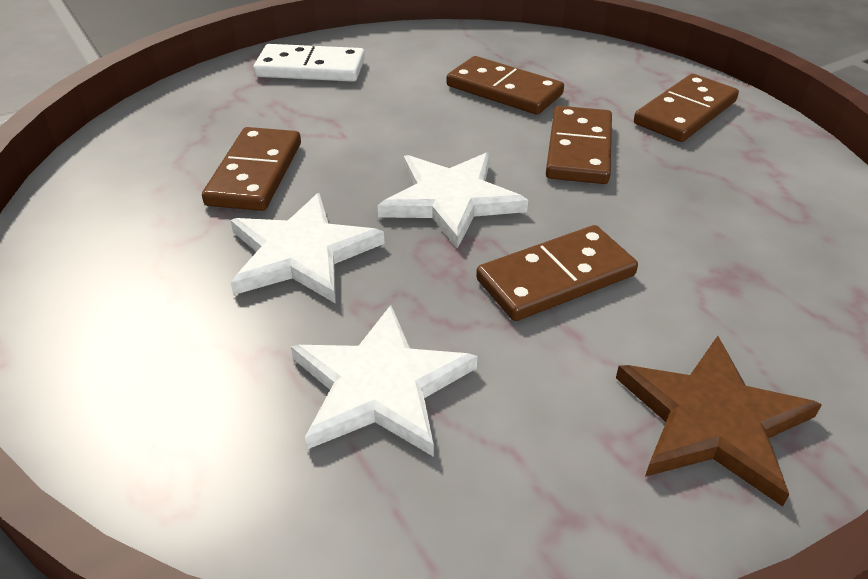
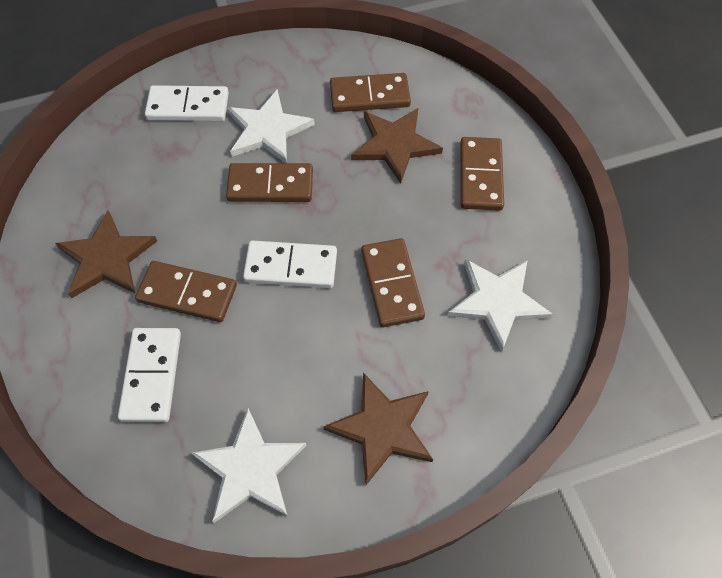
brown star: 1 -> 3
white domino: 1 -> 3

